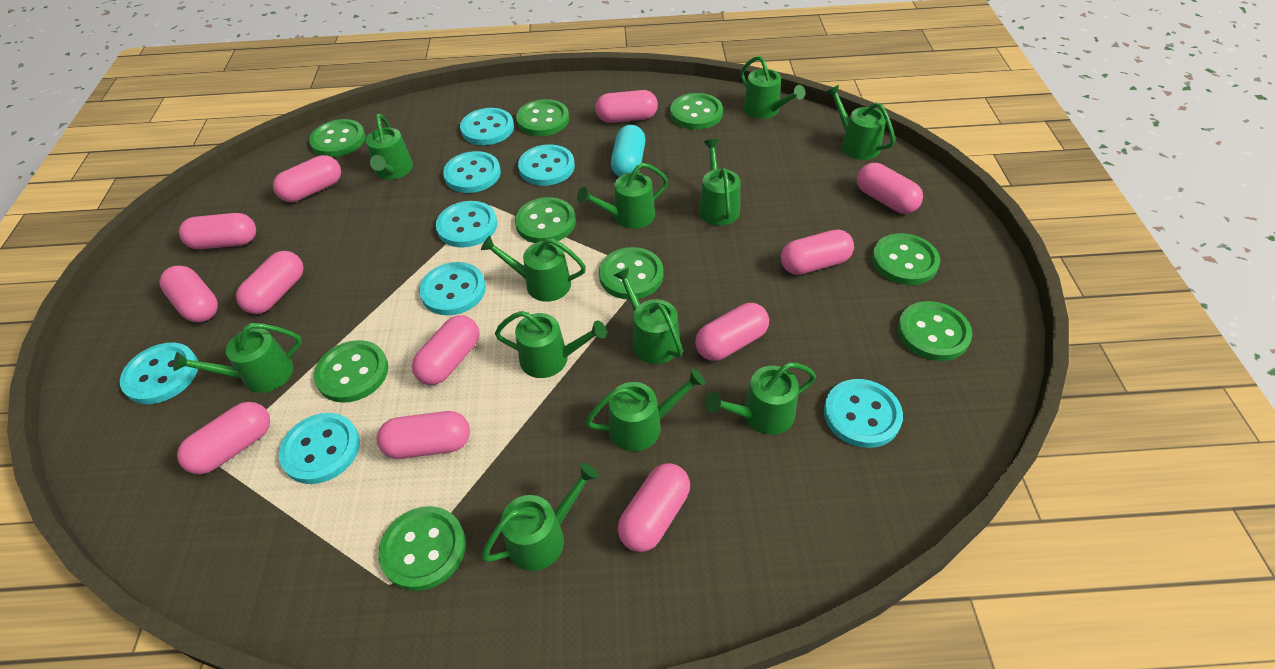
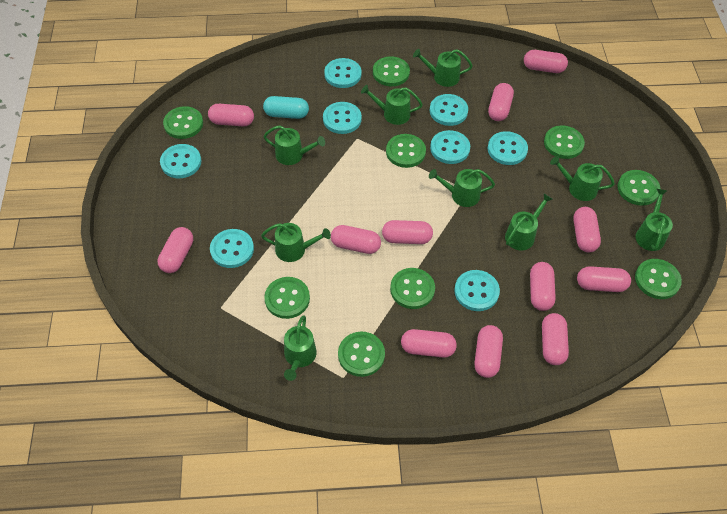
green watering can: 12 -> 9

